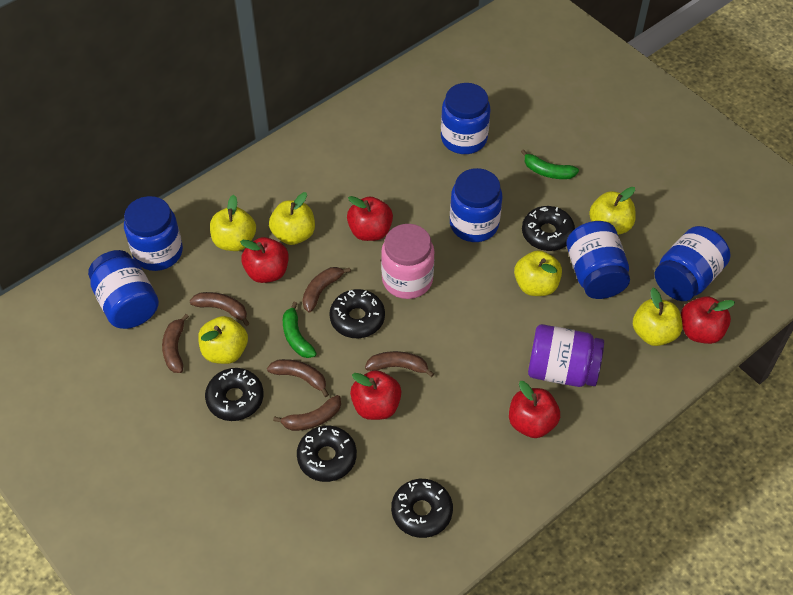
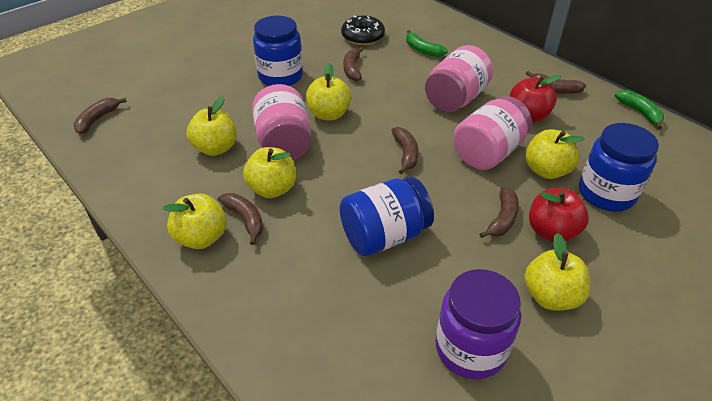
black donut: 5 -> 1
blue jar: 6 -> 3
pink jar: 1 -> 3
red apple: 5 -> 2

